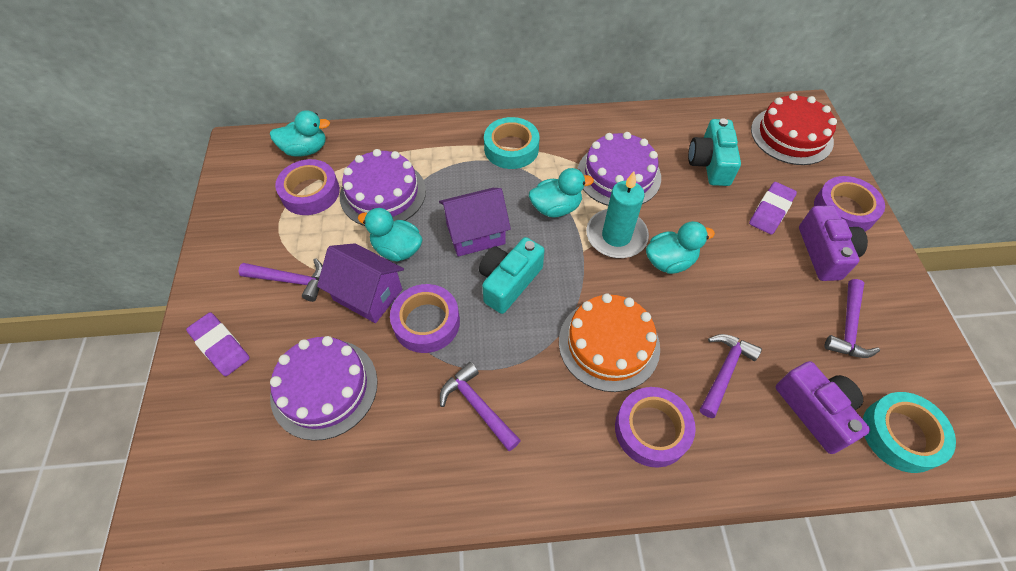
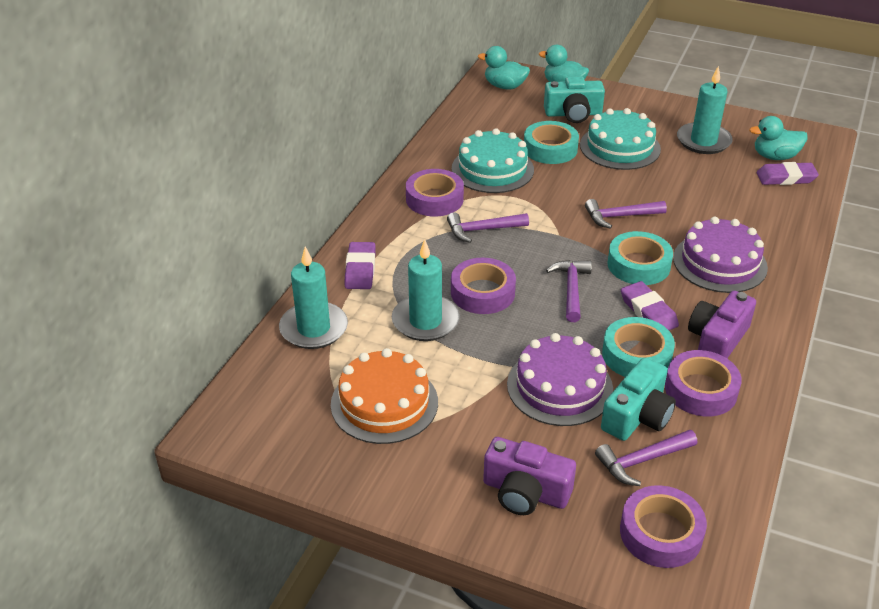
purple cake: 3 -> 2
purple eraser: 2 -> 3
purple house: 2 -> 0
red cake: 1 -> 0
turquoise cake: 0 -> 2
turquoise candle: 1 -> 3
turquoise duck: 4 -> 3
turquoise tape: 2 -> 3

